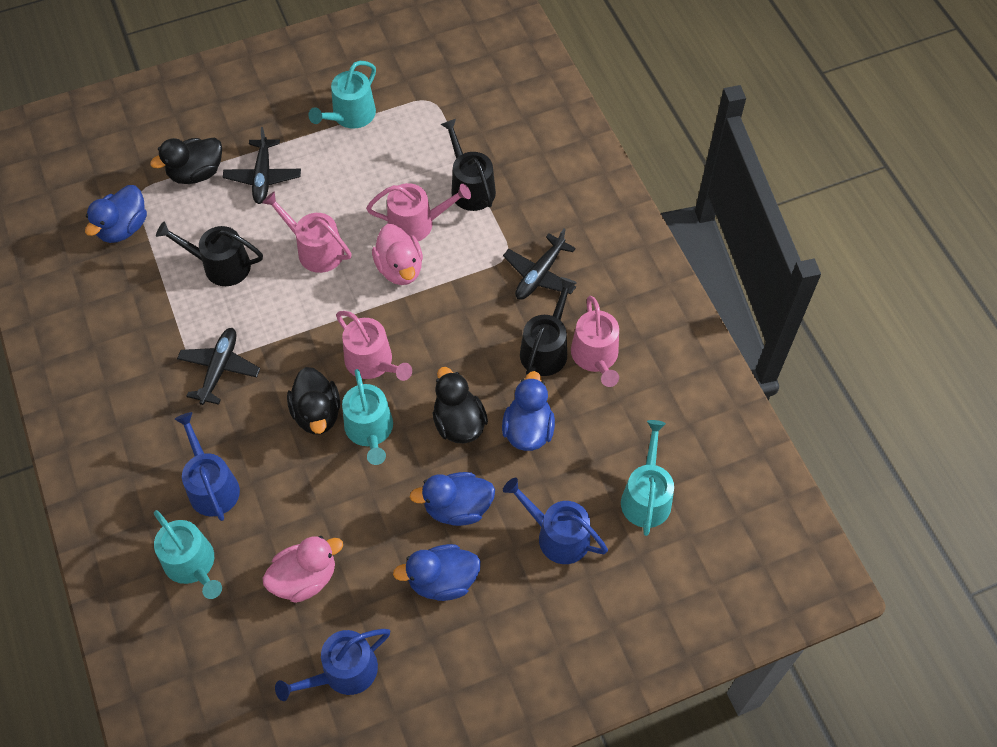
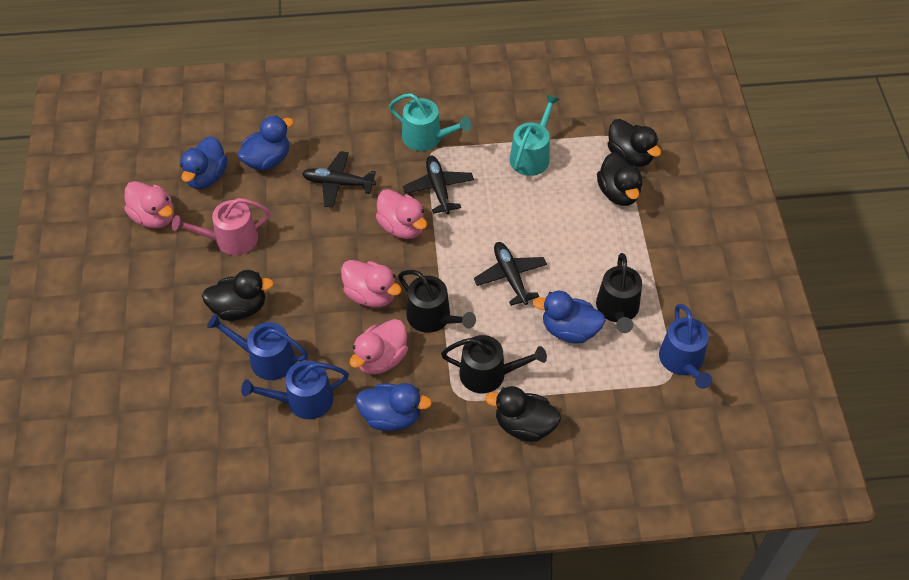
black duck: 3 -> 4
pink duck: 2 -> 4
pink watering can: 4 -> 1
turquoise watering can: 4 -> 2

